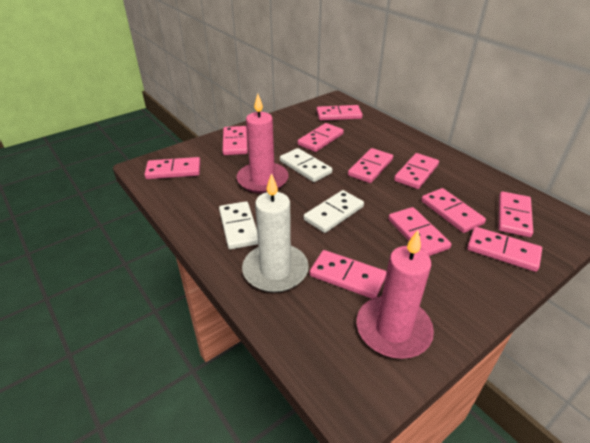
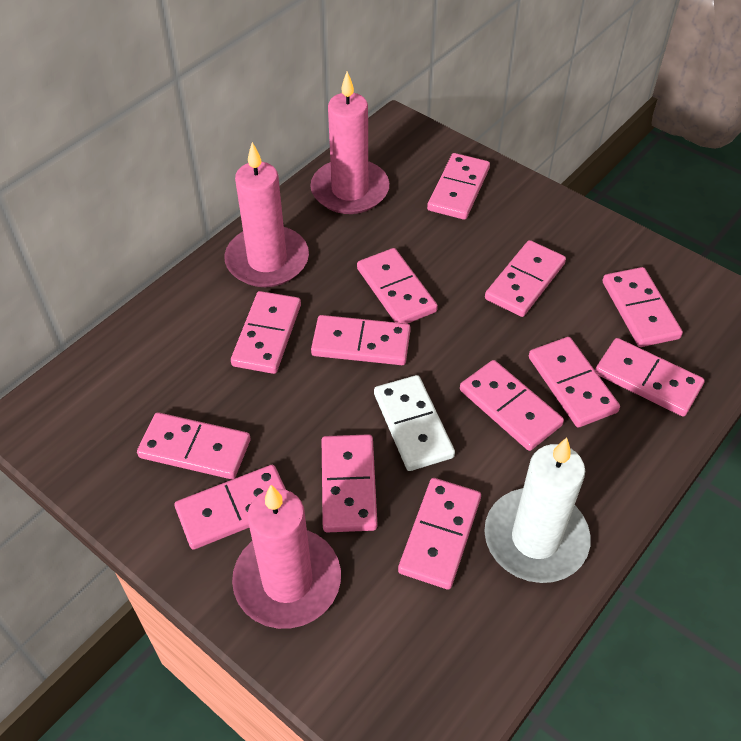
pink candle: 2 -> 3
pink domino: 11 -> 13
white domino: 3 -> 1

